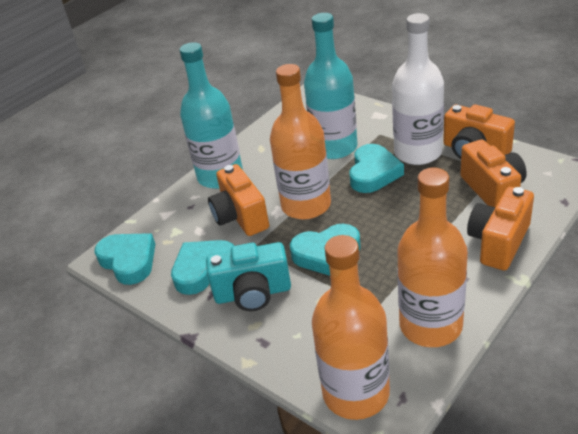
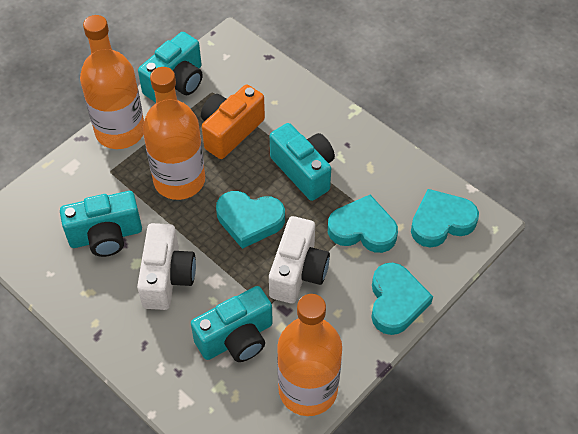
orange camera: 4 -> 1
turquoise bottle: 2 -> 0
turquoise camera: 1 -> 4
white bottle: 1 -> 0
white camera: 0 -> 2

